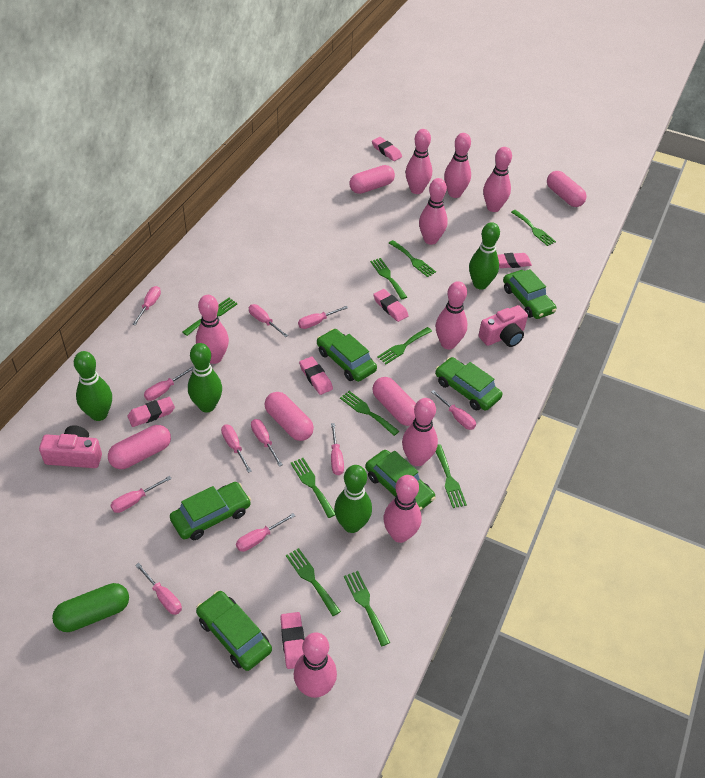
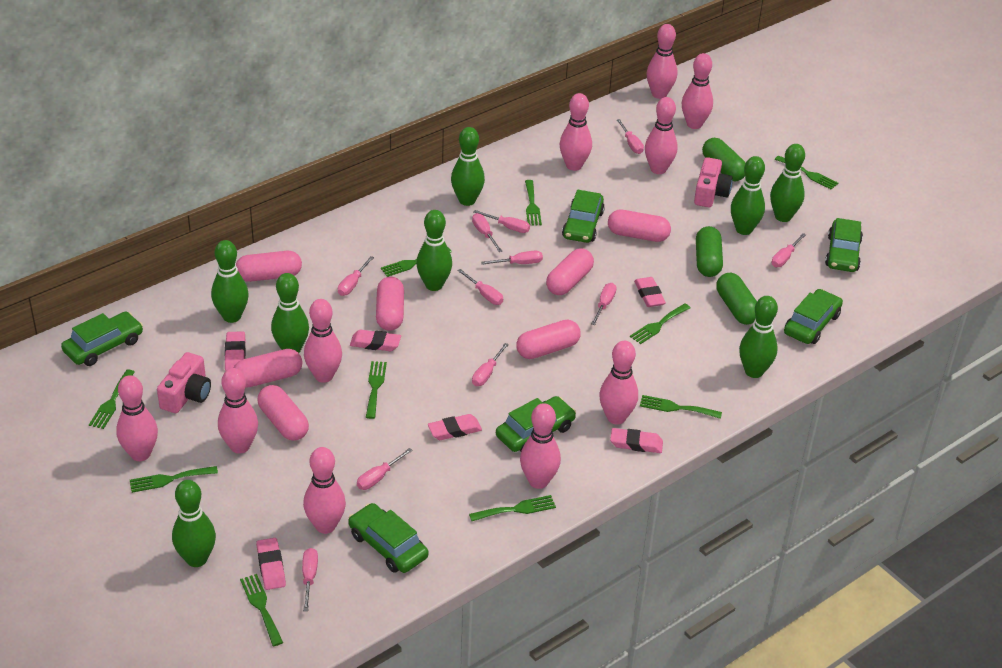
green bowling pin: 4 -> 8
green capsule: 1 -> 3
pink bowling pin: 9 -> 10
pink capsule: 5 -> 7

